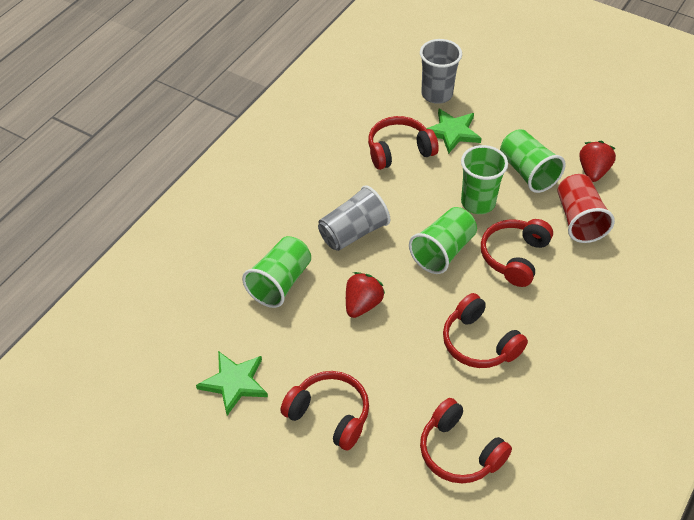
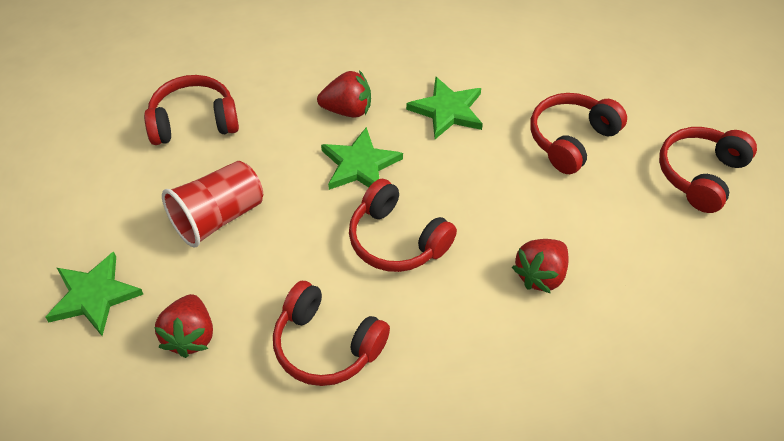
green cup: 4 -> 0
green star: 2 -> 3
grey cup: 2 -> 0
red strawberry: 2 -> 3

